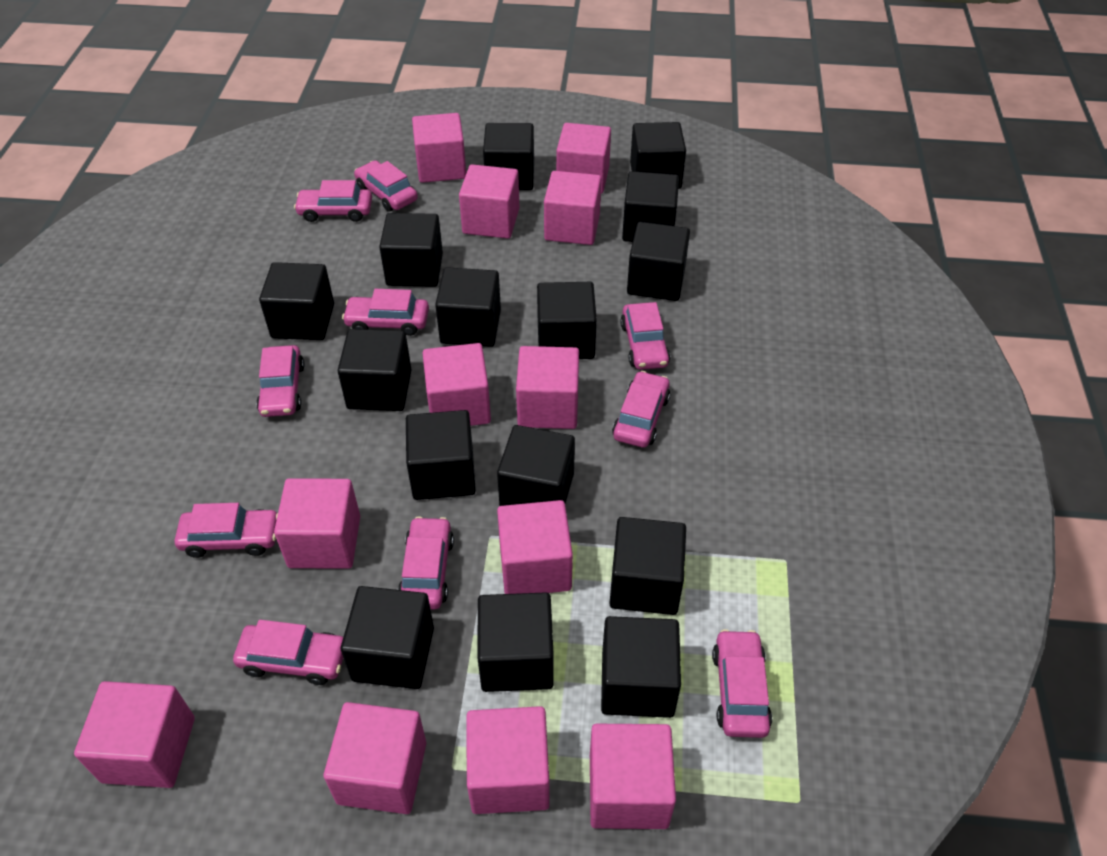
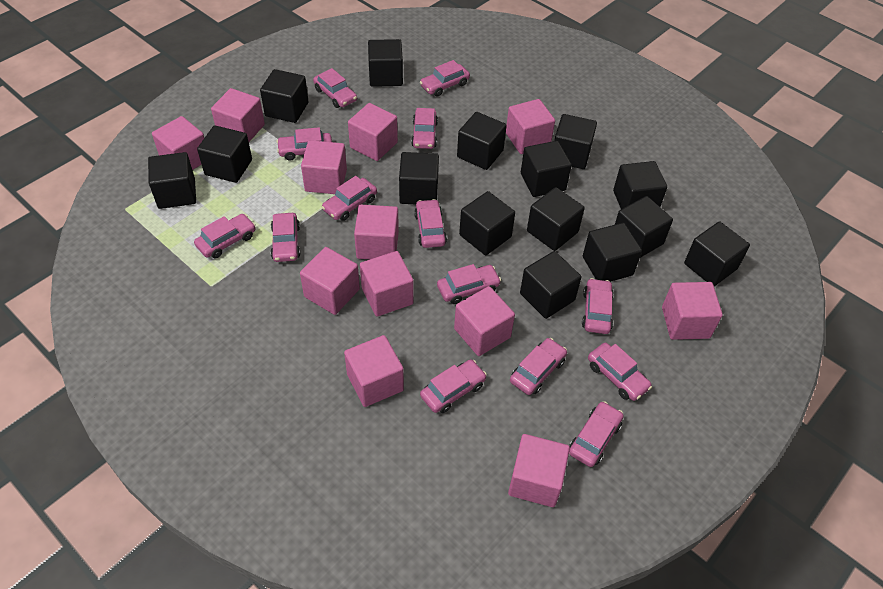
pink car: 10 -> 14

